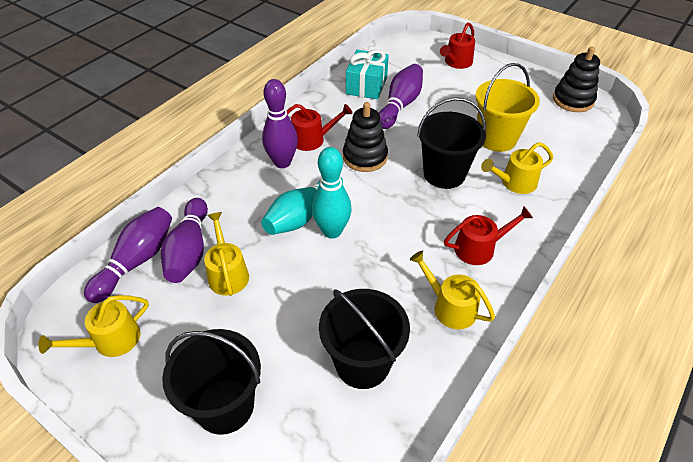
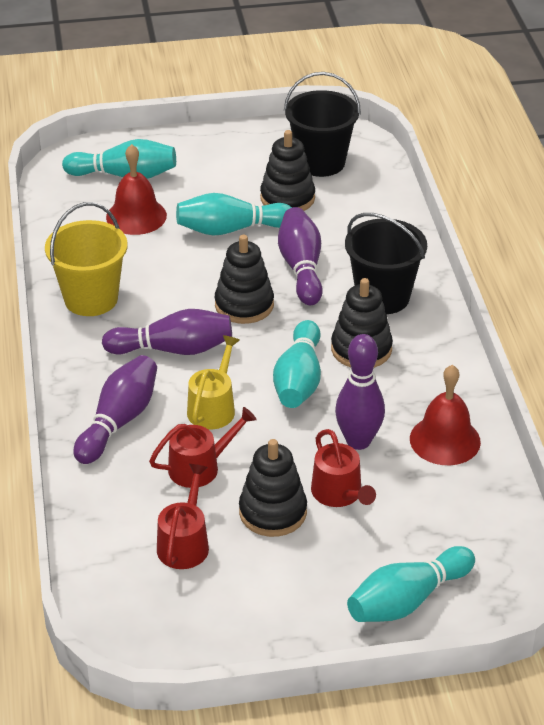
black bucket: 3 -> 2
black stacking toy: 2 -> 4
red bell: 0 -> 2
turquoise bowling pin: 2 -> 4
turquoise gift: 1 -> 0
yellow watering can: 4 -> 1

